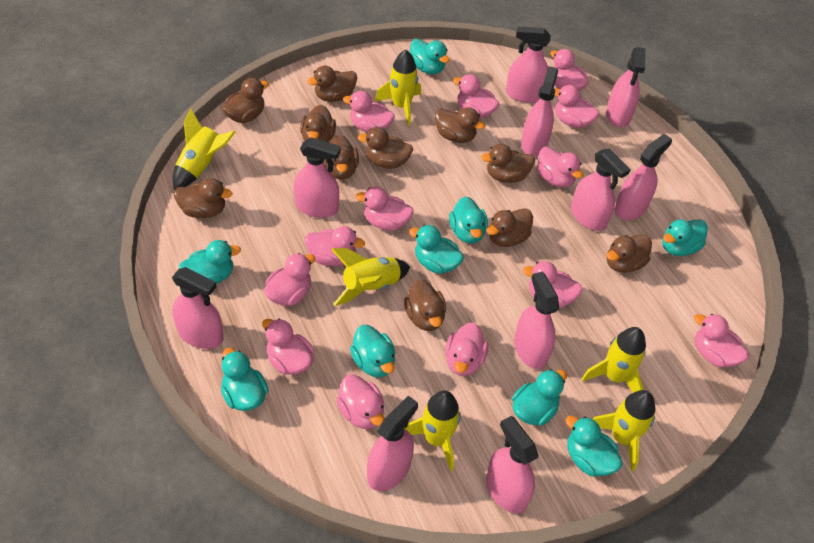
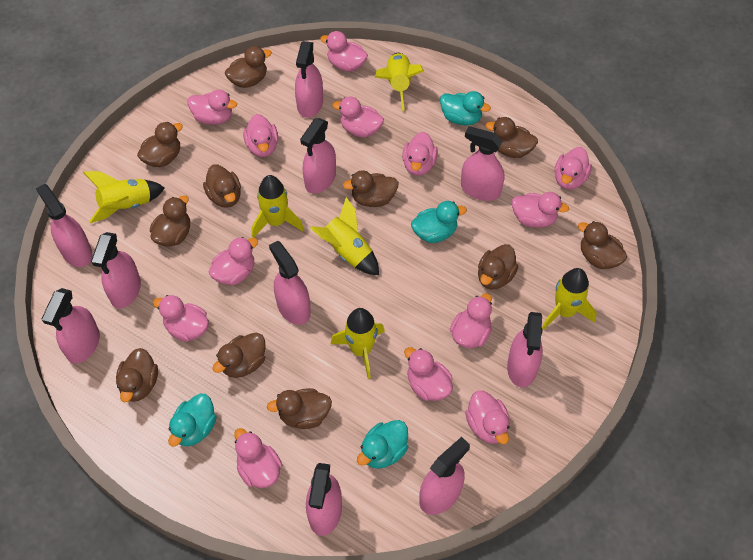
turquoise duck: 9 -> 4

